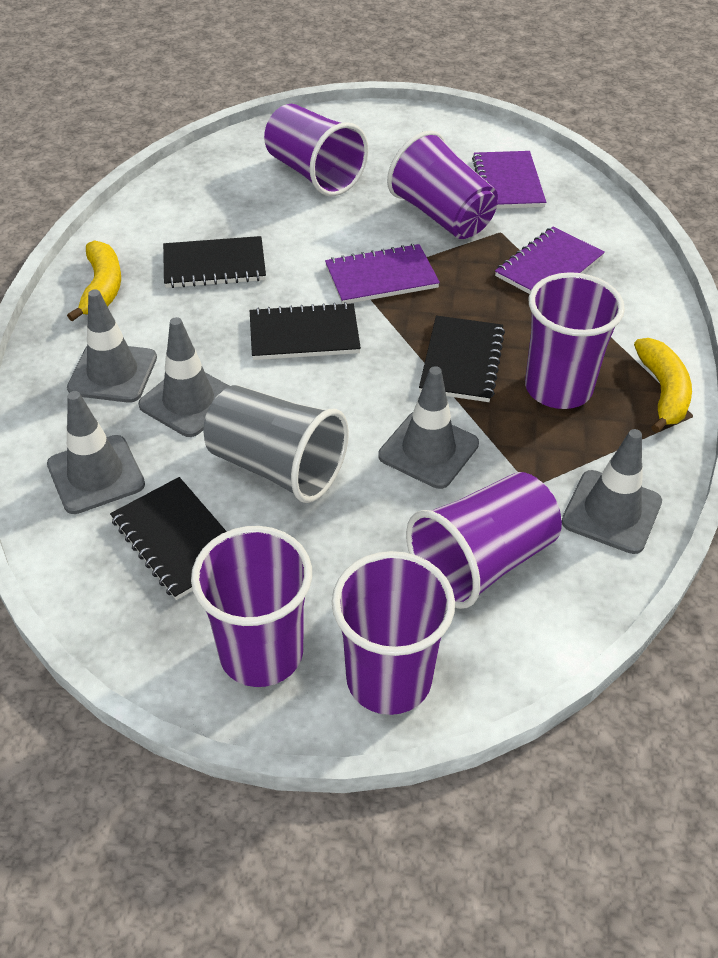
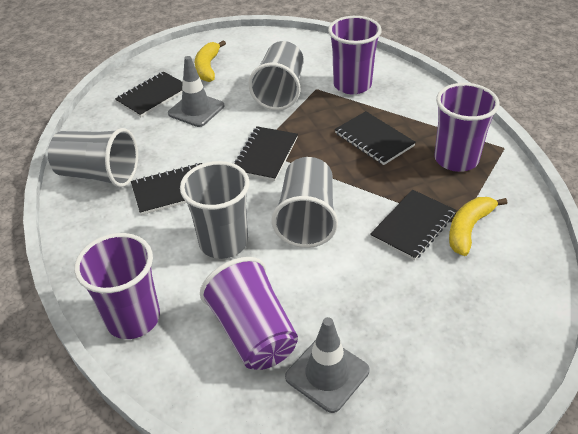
black notebook: 4 -> 5
grey cup: 1 -> 4
grey traffic cone: 5 -> 2
purple cup: 6 -> 4
purple notebook: 3 -> 0

